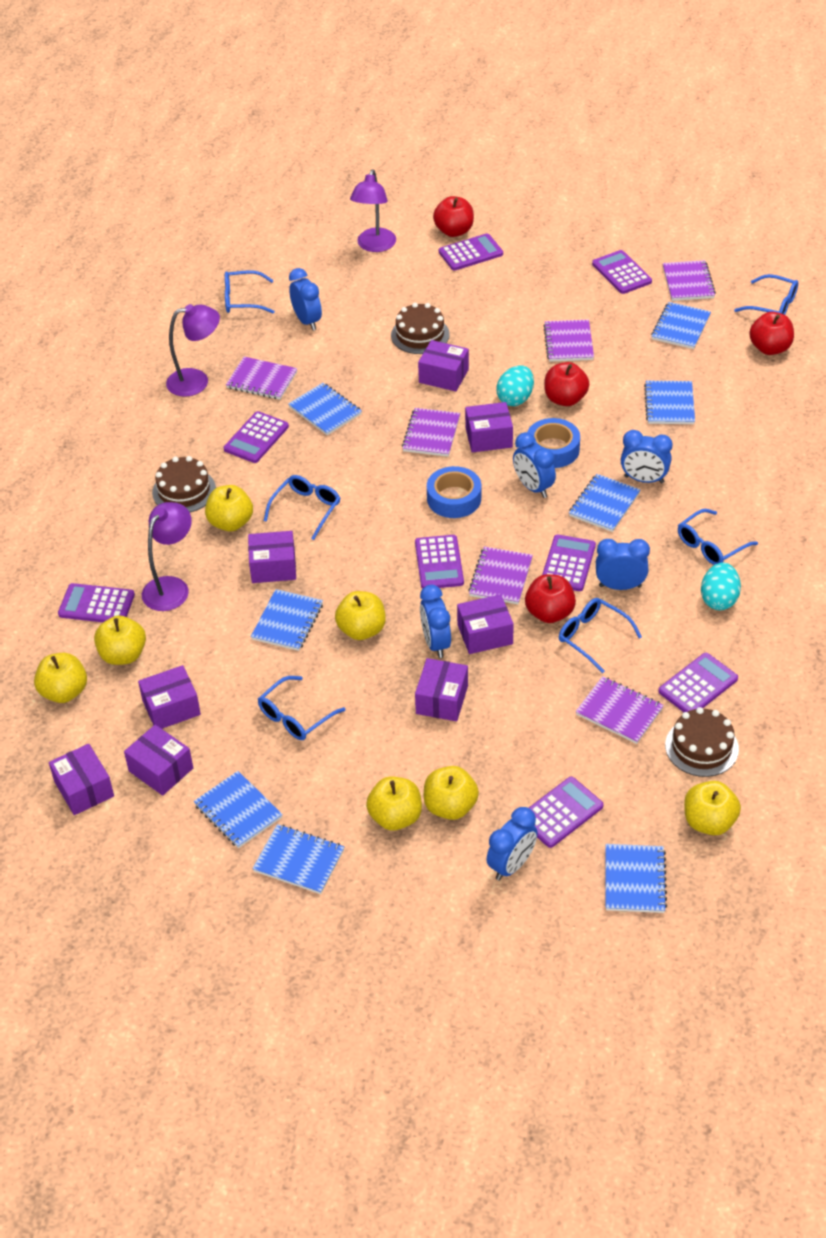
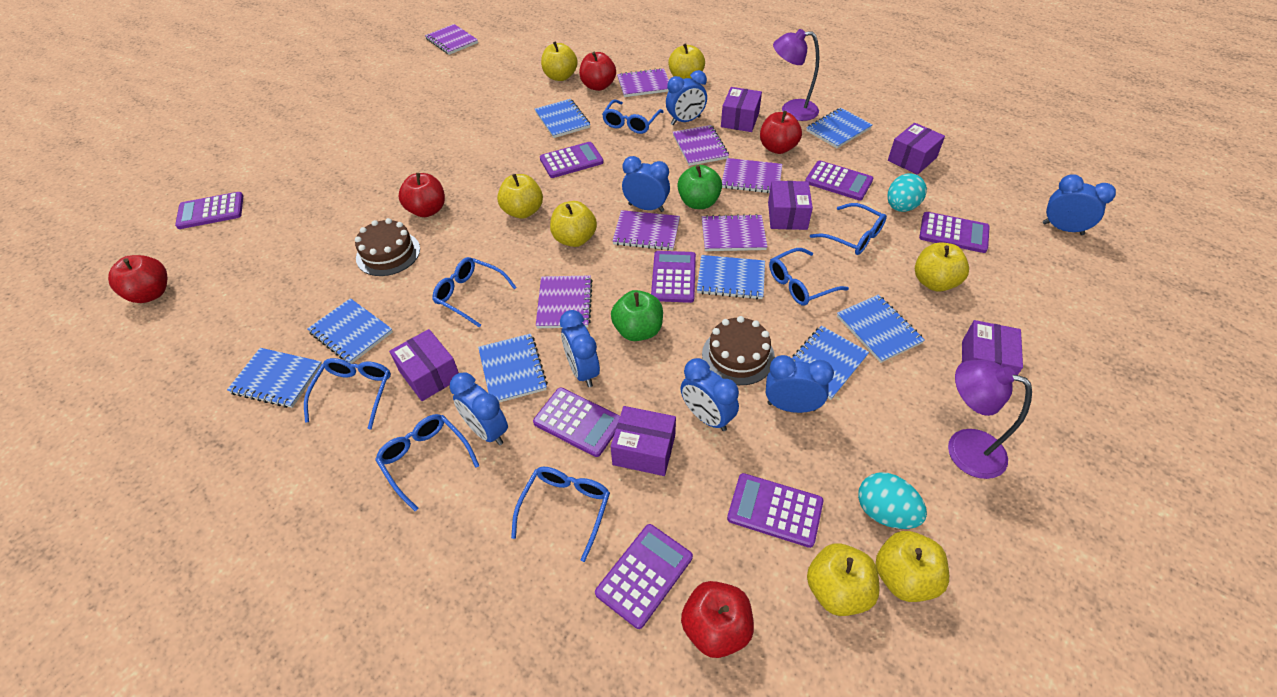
blue clock: 6 -> 7
blue glasses: 6 -> 7
blue tape: 2 -> 0
brown cake: 3 -> 2
green apple: 0 -> 2
purple box: 8 -> 6
purple lamp: 3 -> 2
purple notebook: 6 -> 7
red apple: 4 -> 5

